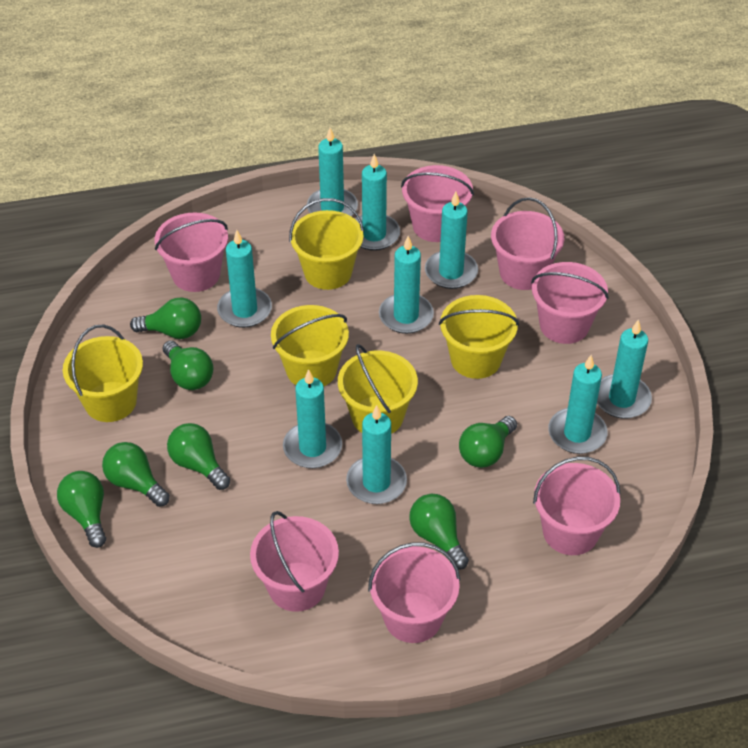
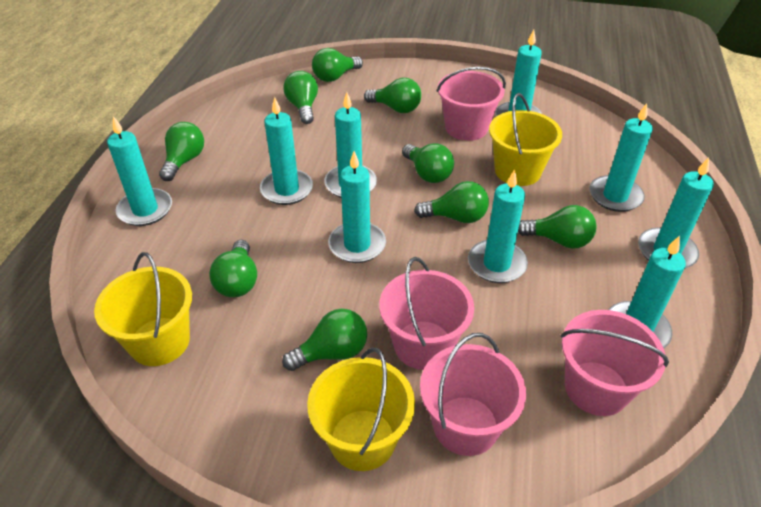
green light bulb: 7 -> 9
pink bucket: 7 -> 4
yellow bucket: 5 -> 3

